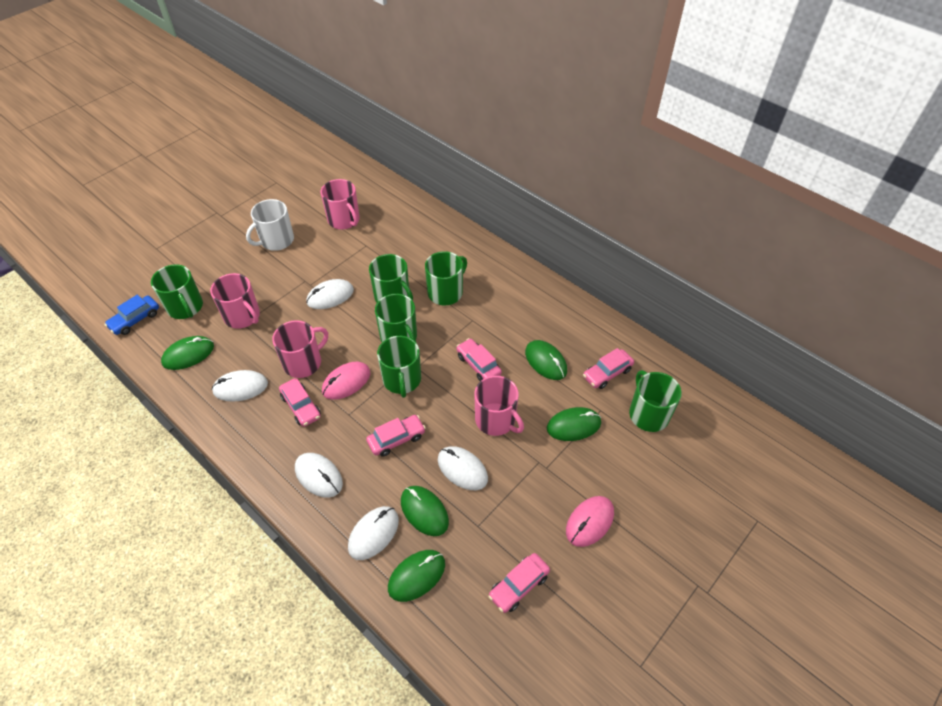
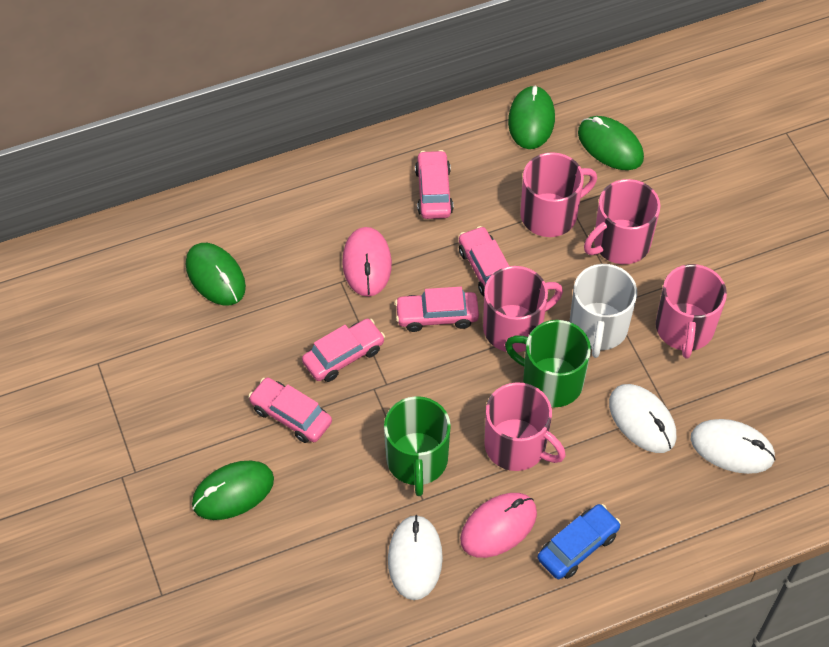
green mouse: 5 -> 4
green mug: 6 -> 2
pink mug: 4 -> 5
white mouse: 5 -> 3

